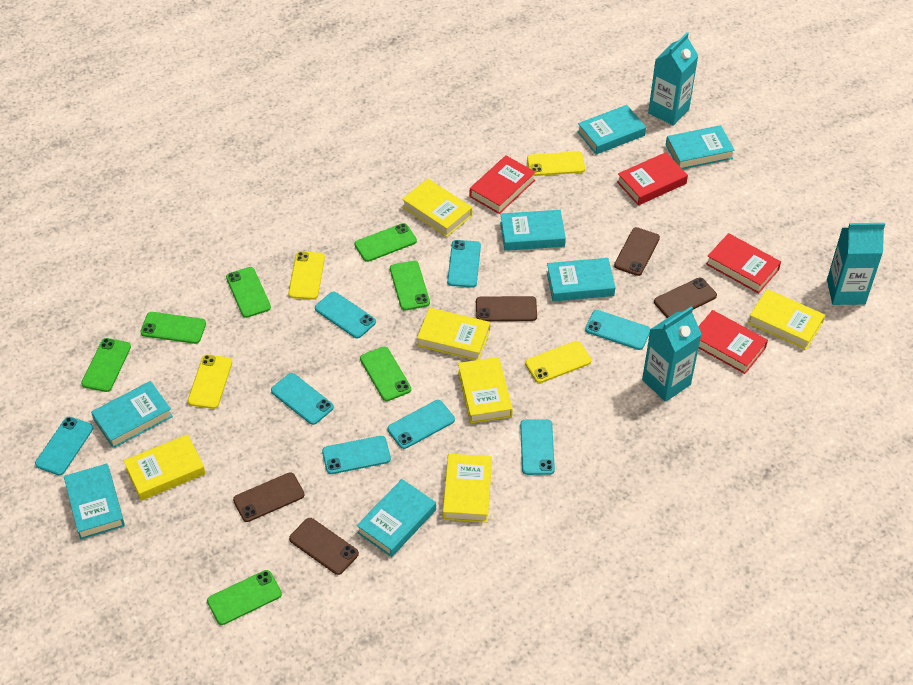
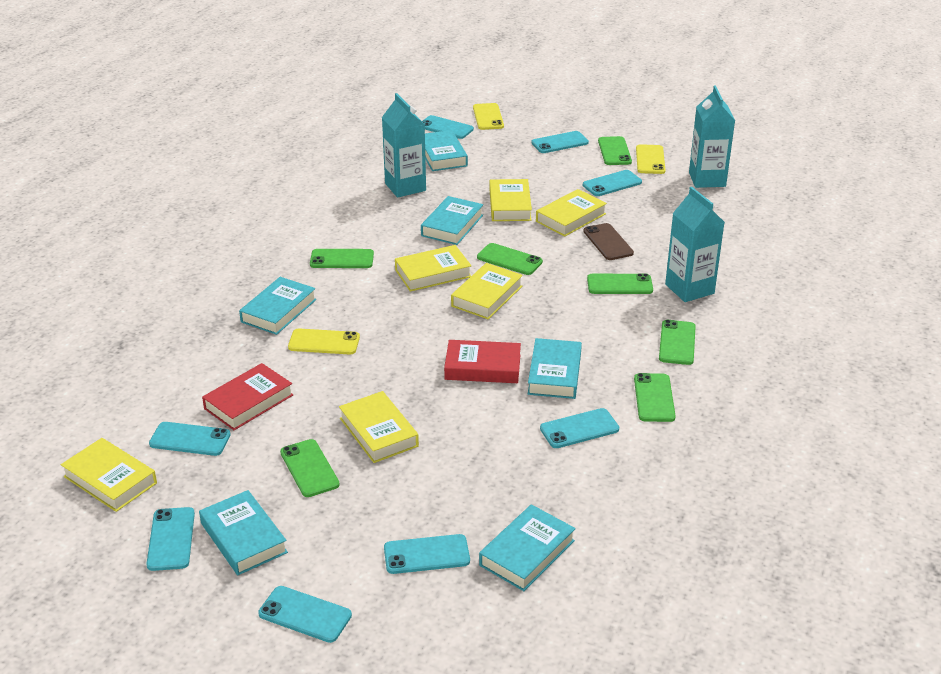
brown phone: 5 -> 1
red book: 4 -> 2
turquoise book: 7 -> 6
yellow phone: 4 -> 3

